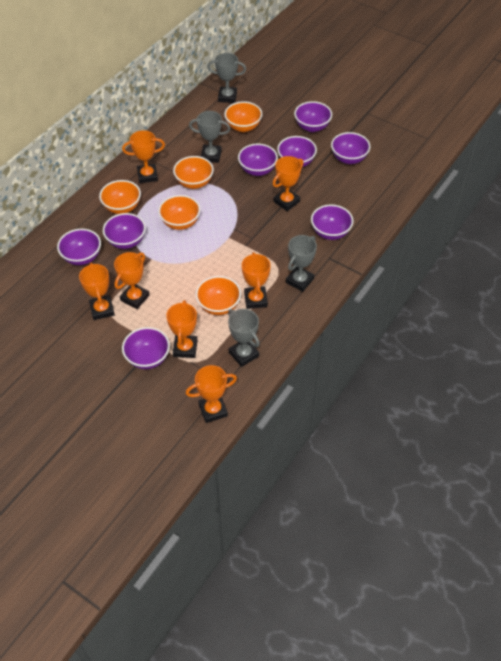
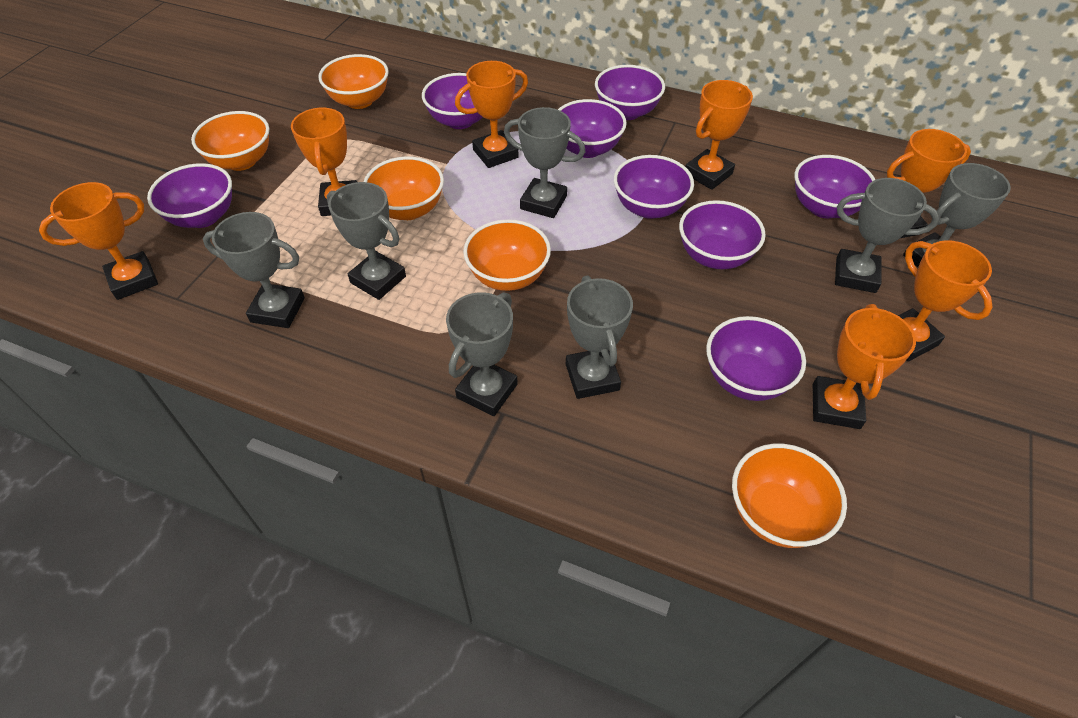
grey trophy: 4 -> 7

